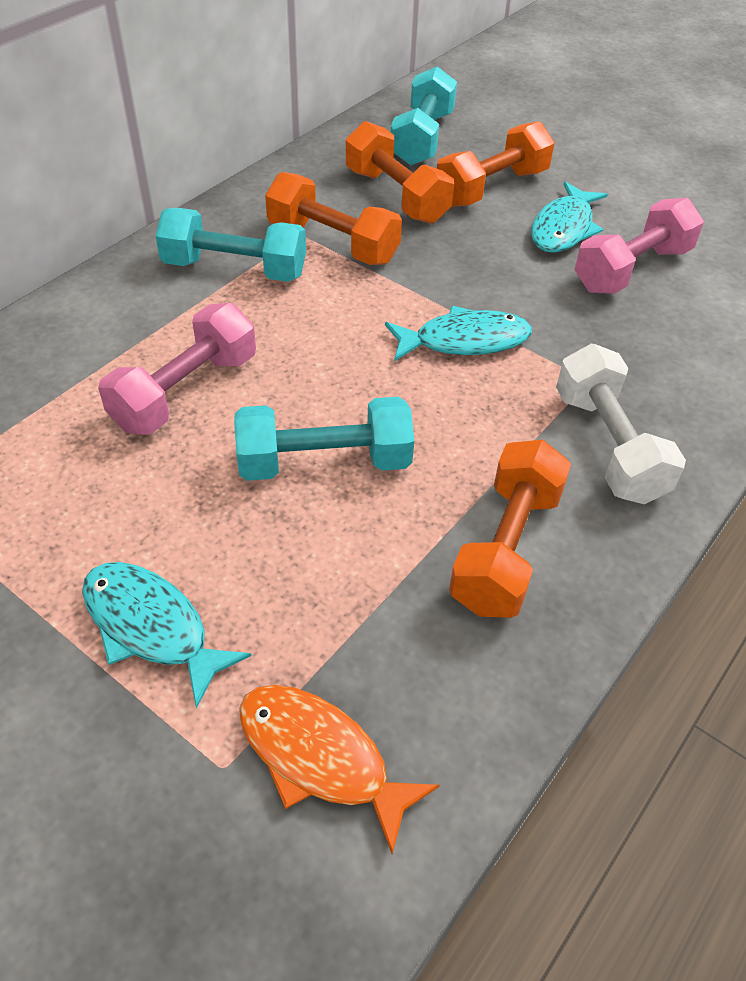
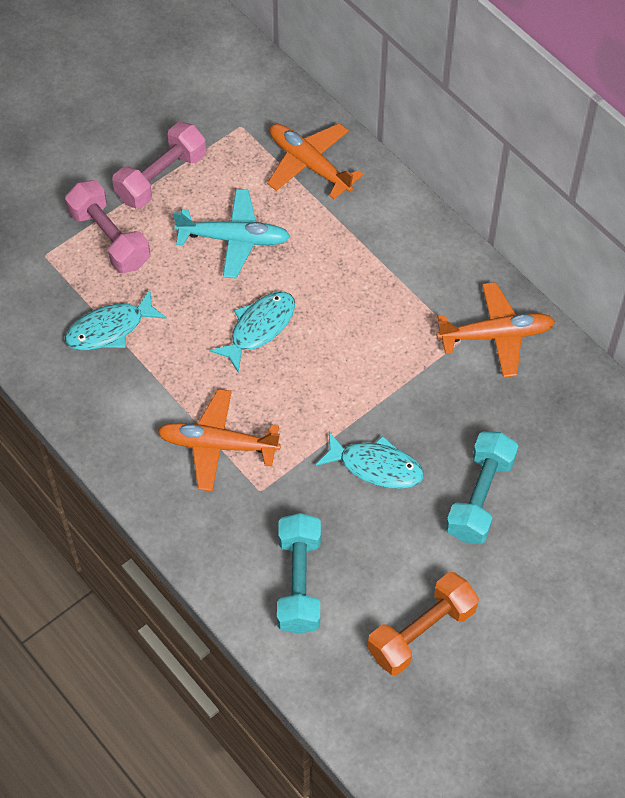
orange dumbbell: 4 -> 1
orange fish: 1 -> 0
orange plane: 0 -> 3
turquoise dumbbell: 3 -> 2
turquoise plane: 0 -> 1
white dumbbell: 1 -> 0

